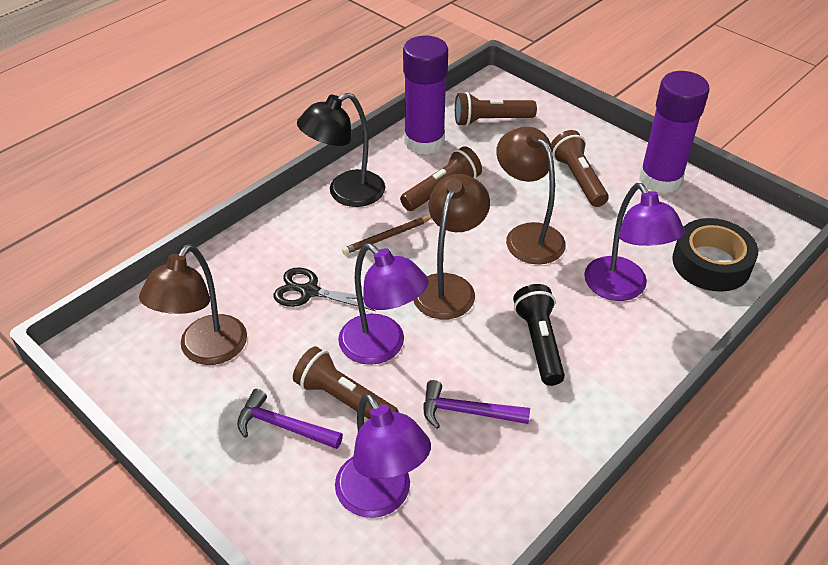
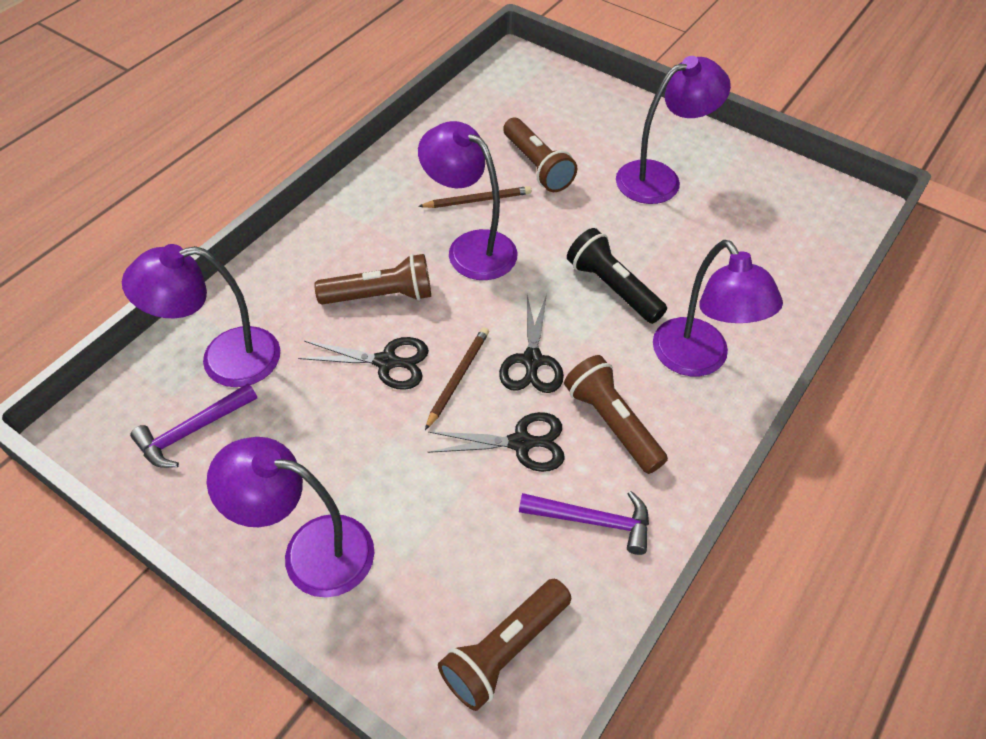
black lamp: 1 -> 0
black scissors: 1 -> 3
black tape: 1 -> 0
brown lamp: 3 -> 0
brown pencil: 1 -> 2
purple glue stick: 2 -> 0
purple lamp: 3 -> 5

